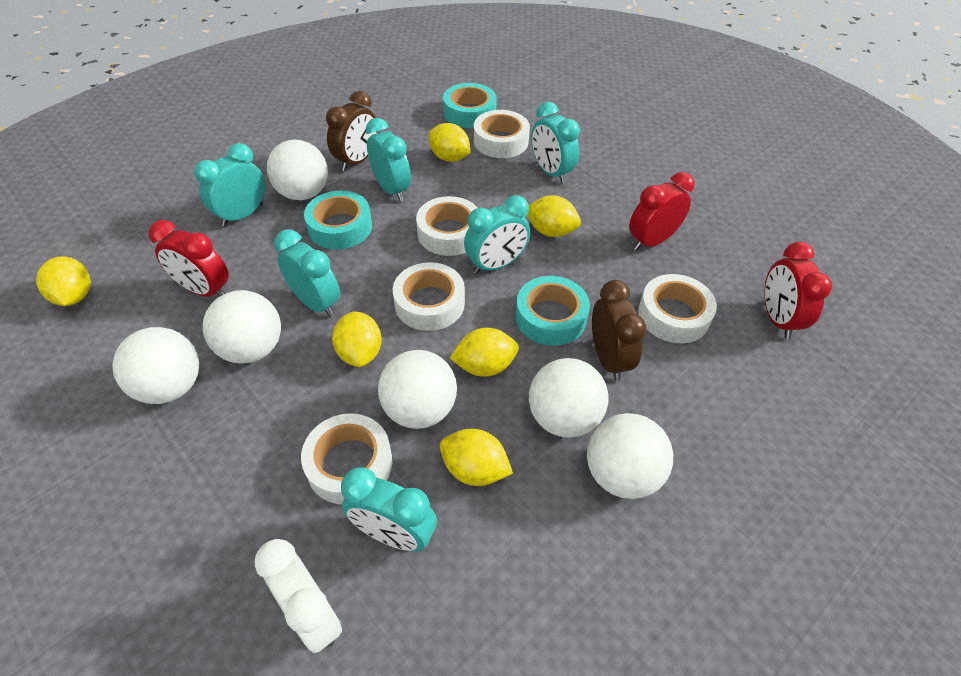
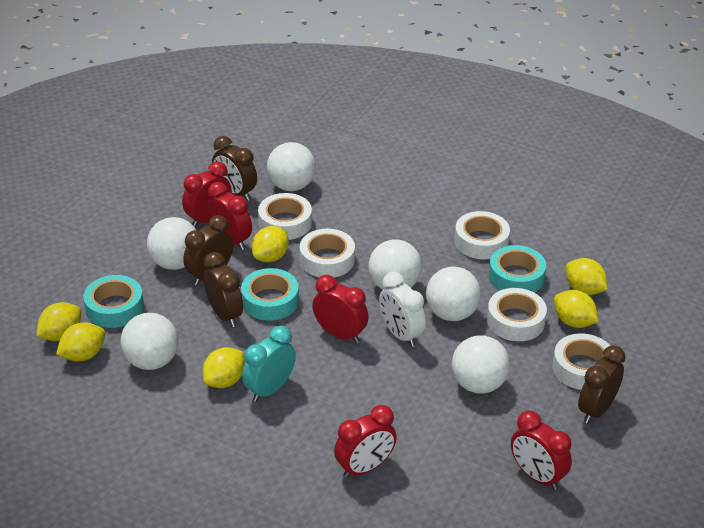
brown clock: 2 -> 4
red clock: 3 -> 5
turquoise clock: 6 -> 1

